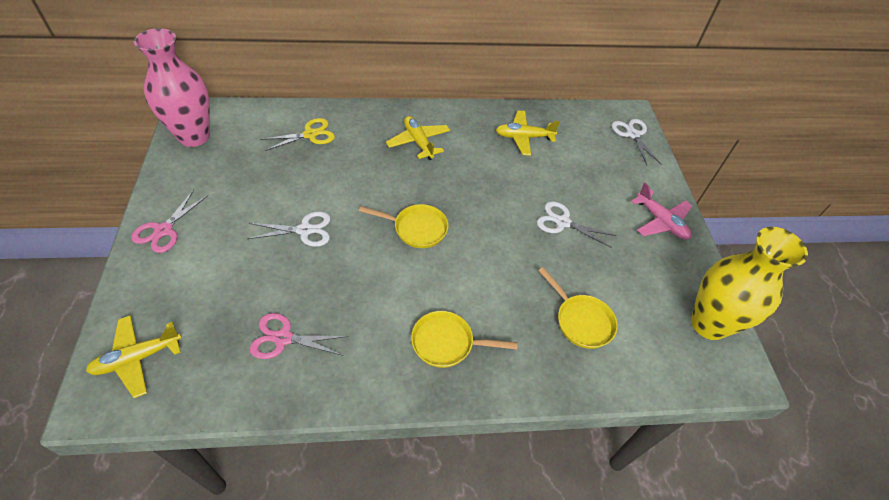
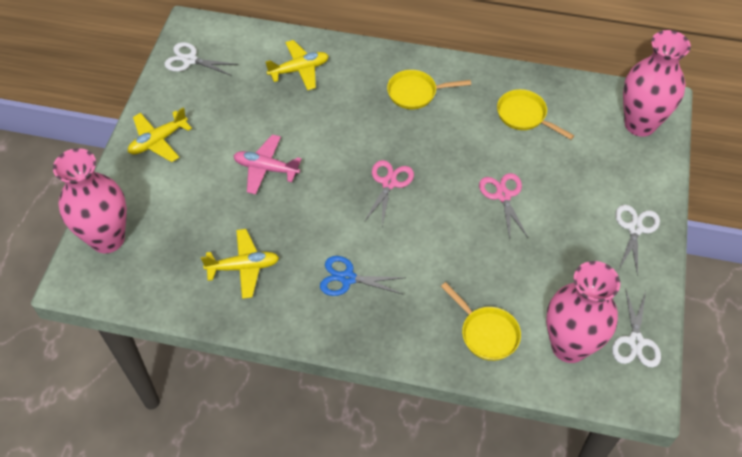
blue scissors: 0 -> 1
pink vase: 1 -> 3
yellow scissors: 1 -> 0
yellow vase: 1 -> 0

